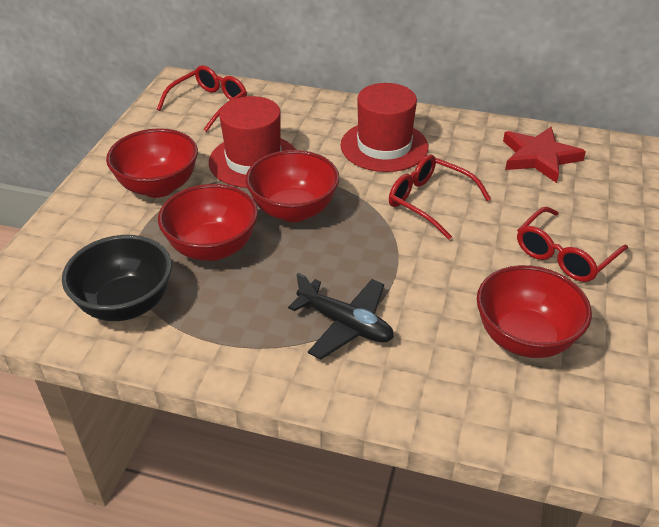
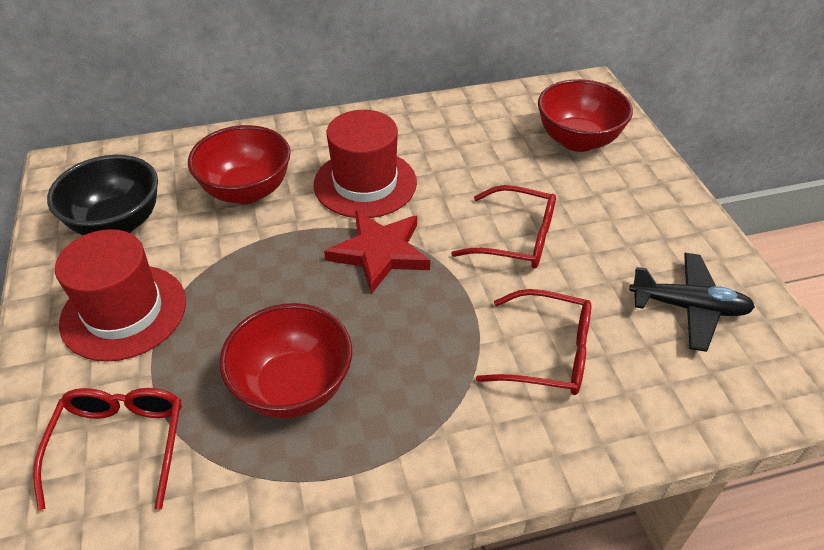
red bowl: 4 -> 3

